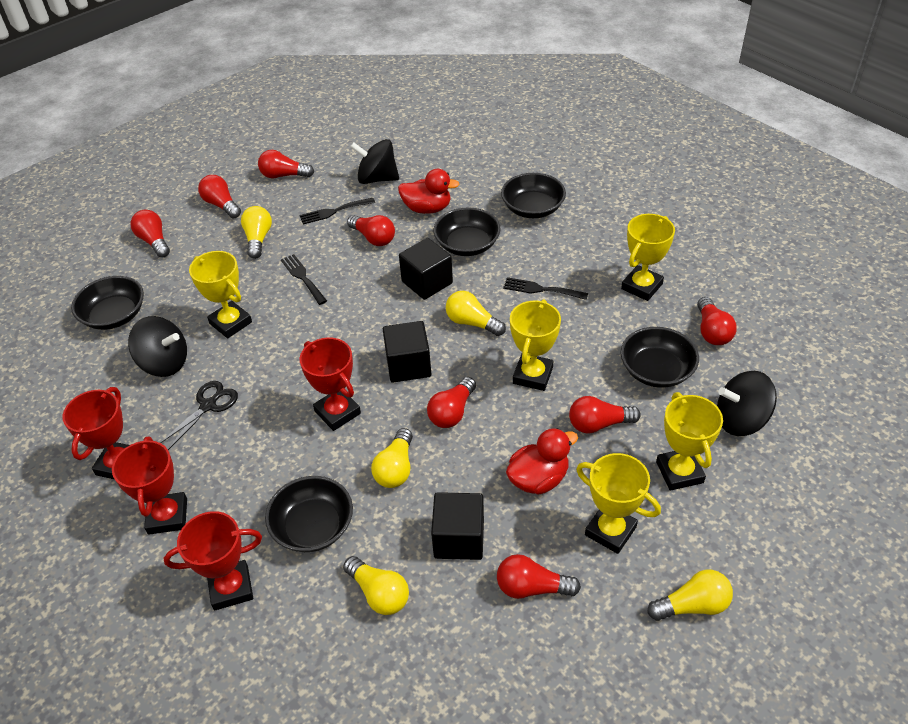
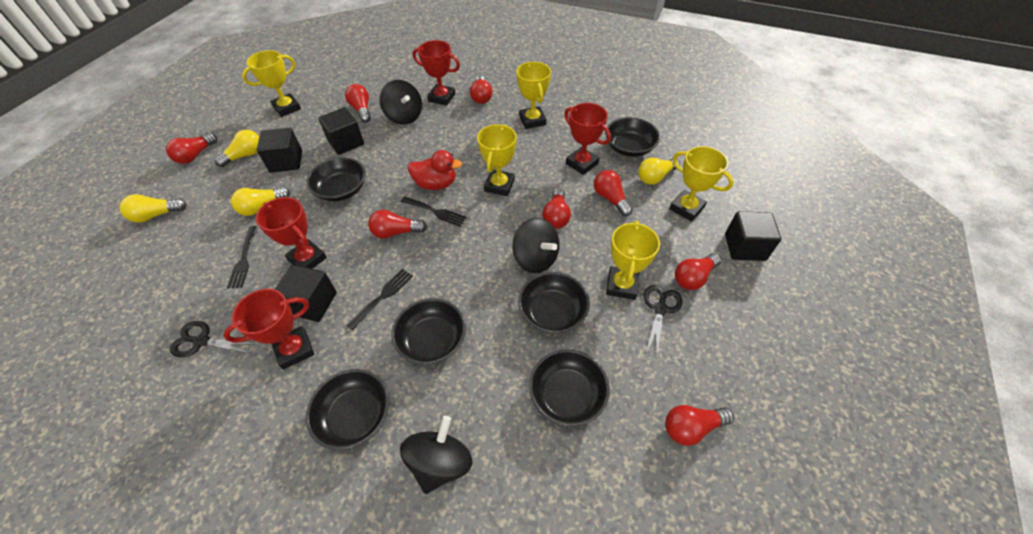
black bowl: 5 -> 6
black cube: 3 -> 4
black scissors: 1 -> 2
red duck: 2 -> 1
yellow light bulb: 5 -> 4

